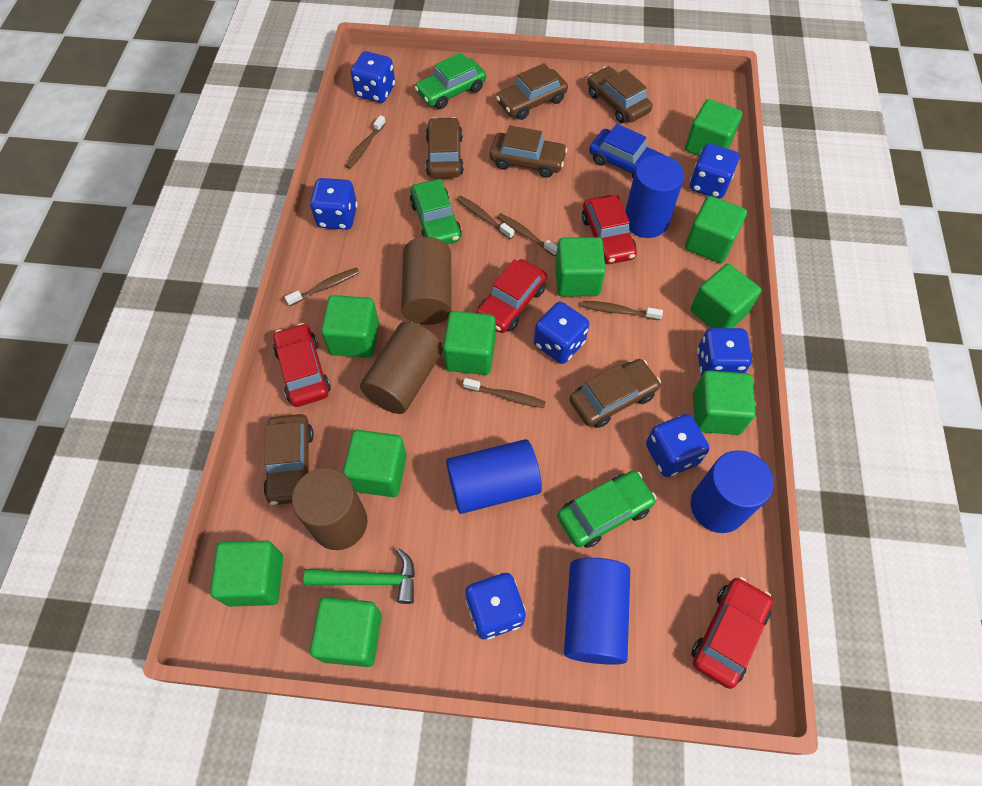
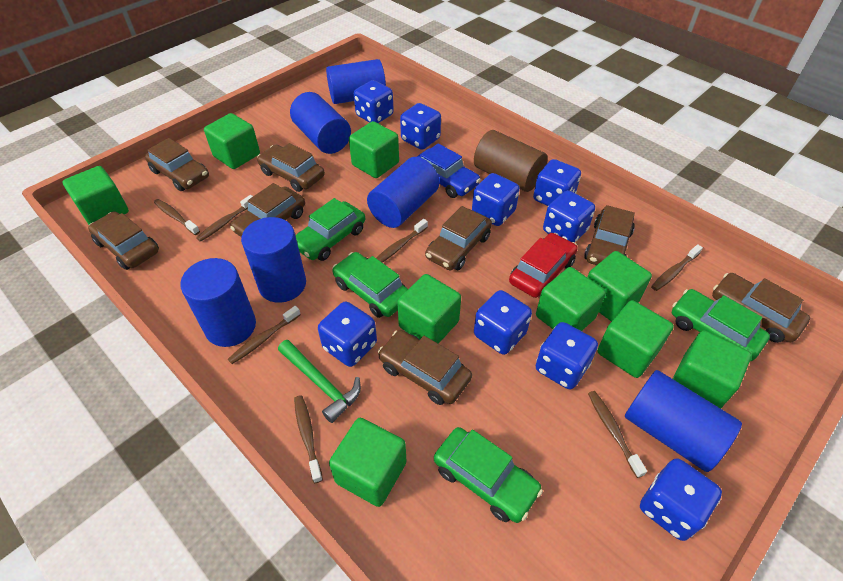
blue cylinder: 4 -> 6
blue dice: 7 -> 9
brown car: 6 -> 8
brown cylinder: 3 -> 1
brown toothbrush: 6 -> 7
green car: 3 -> 4
green cube: 10 -> 9
red car: 4 -> 1

